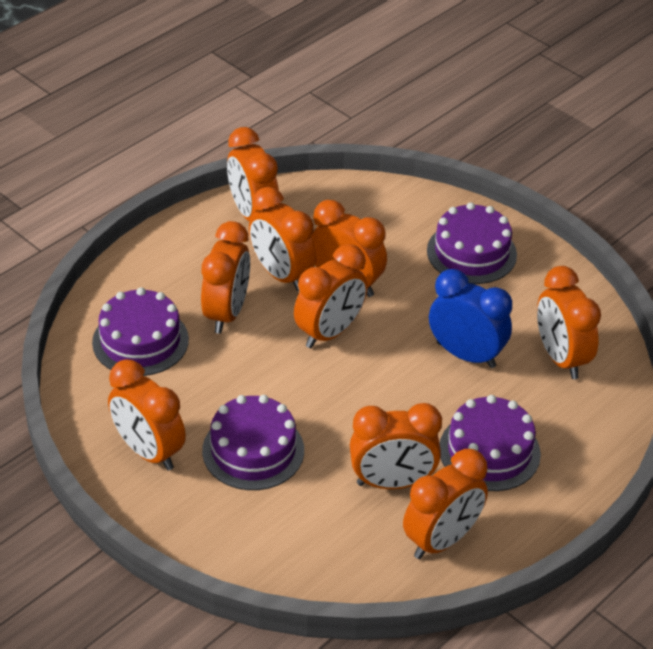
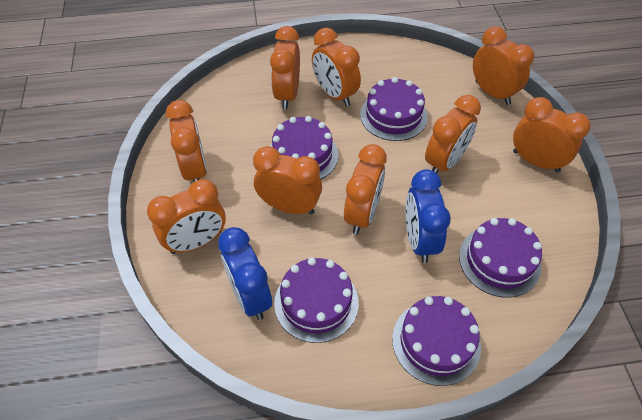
blue clock: 1 -> 2
purple cake: 4 -> 5

